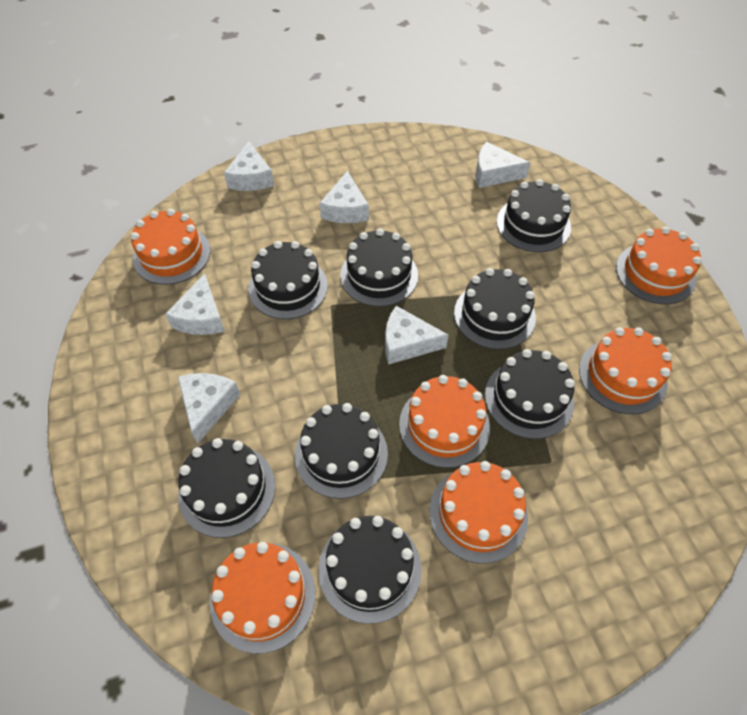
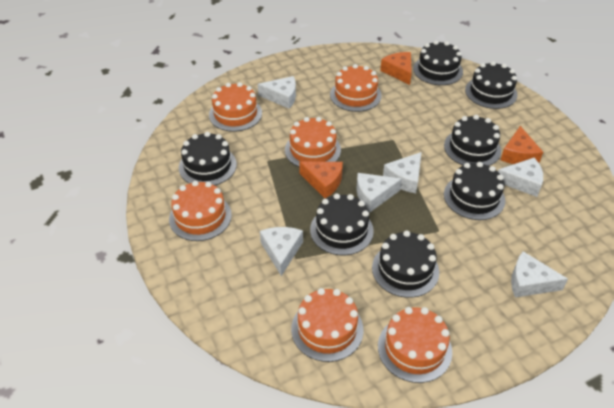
black cake: 8 -> 7
orange cheese: 0 -> 3

